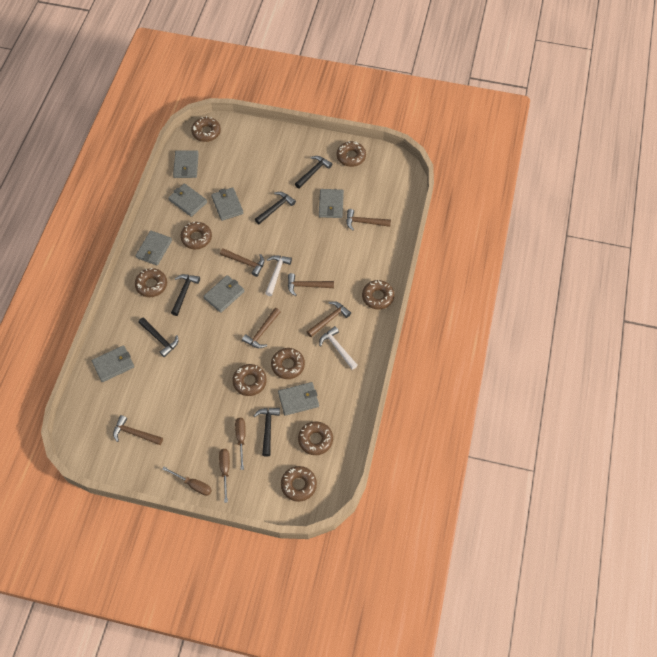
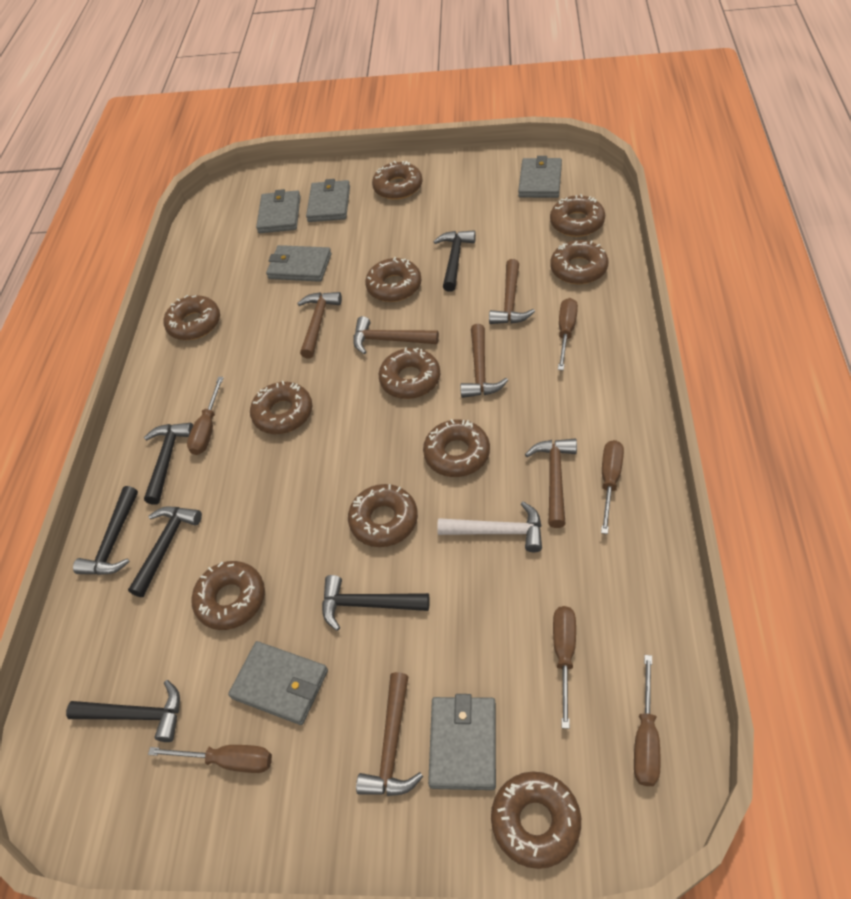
black hammer: 5 -> 6
brown donut: 9 -> 11
brown screwdriver: 3 -> 6
grey wallet: 8 -> 6
white hammer: 2 -> 1

